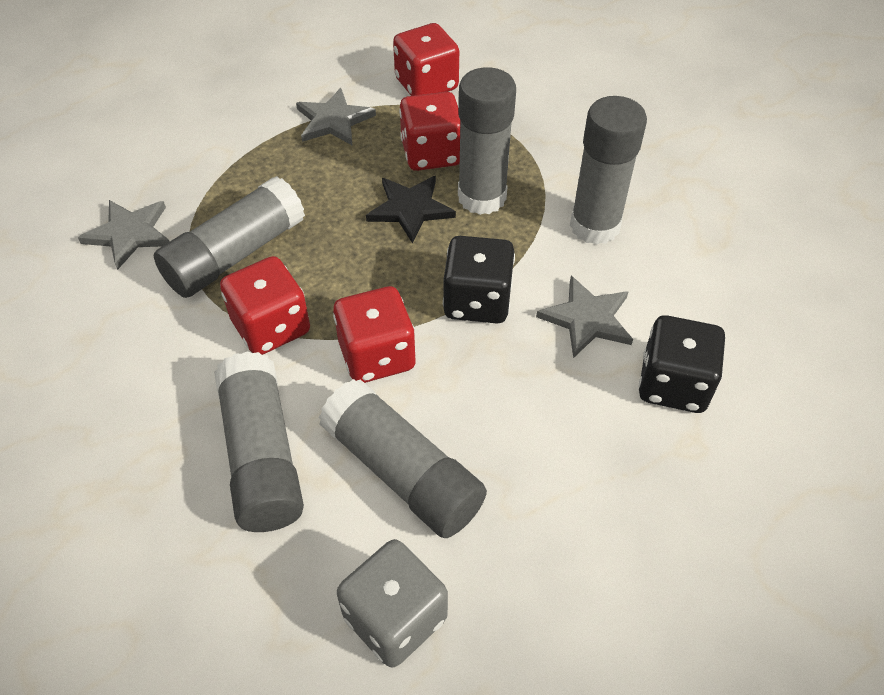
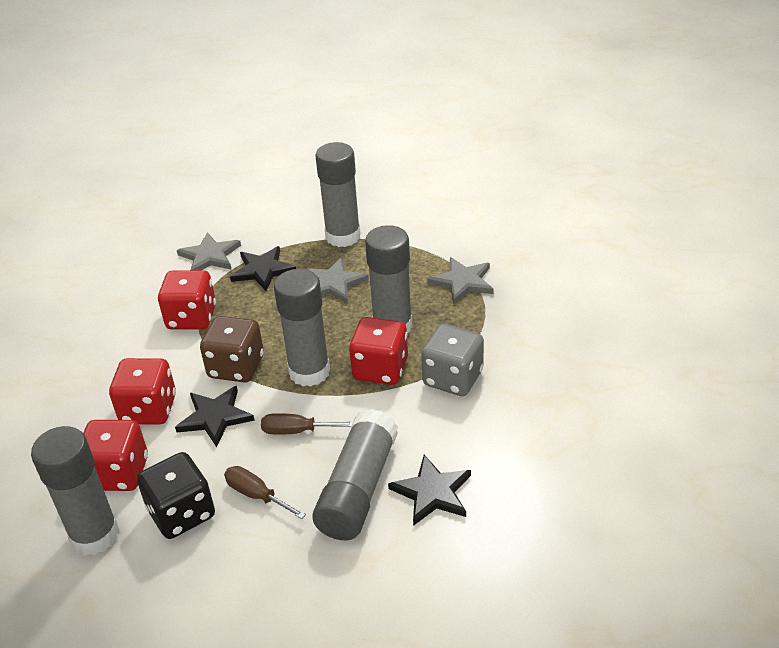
black dice: 2 -> 1
black star: 1 -> 3
brown dice: 0 -> 1
brown screwdriver: 0 -> 2

